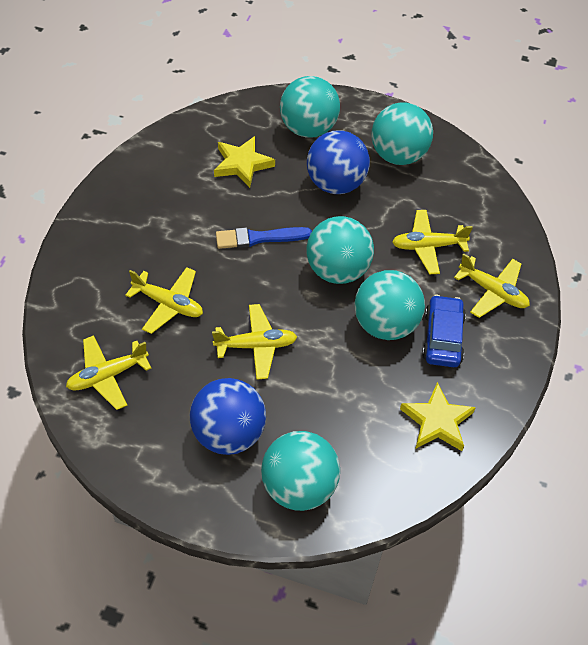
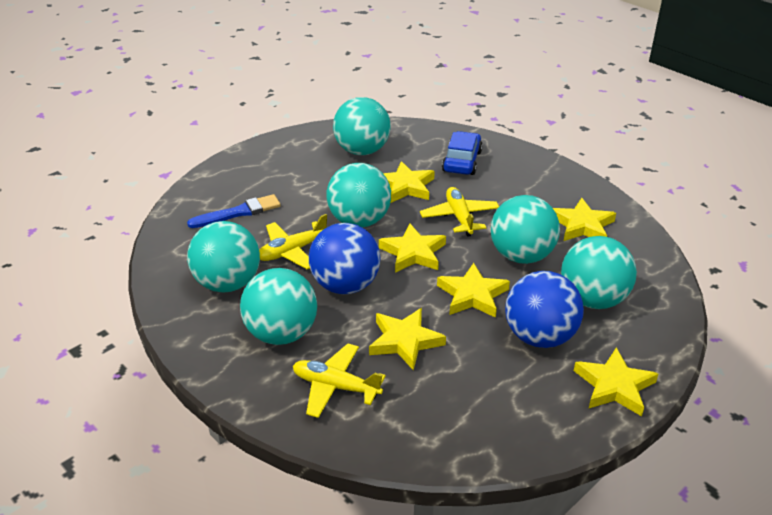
turquoise ball: 5 -> 6
yellow plane: 5 -> 3
yellow star: 2 -> 6

